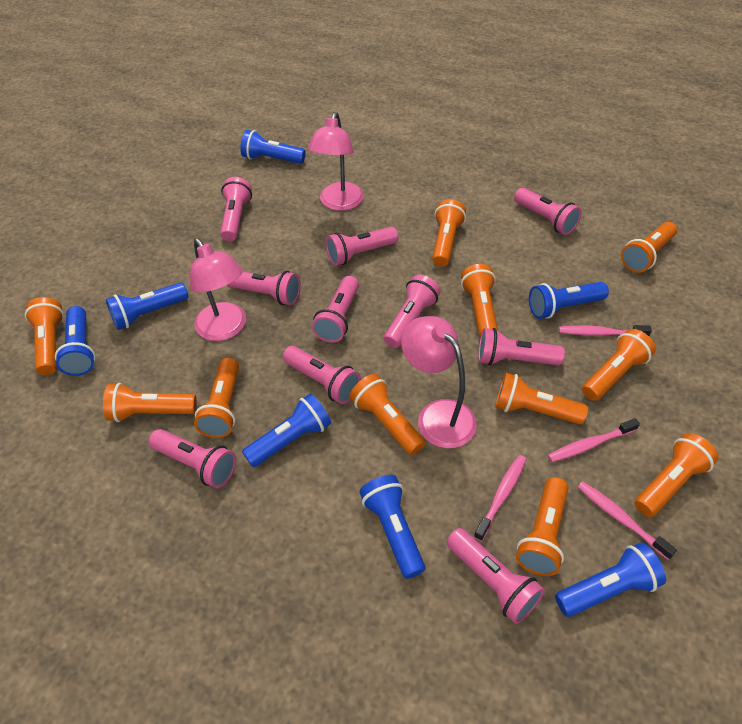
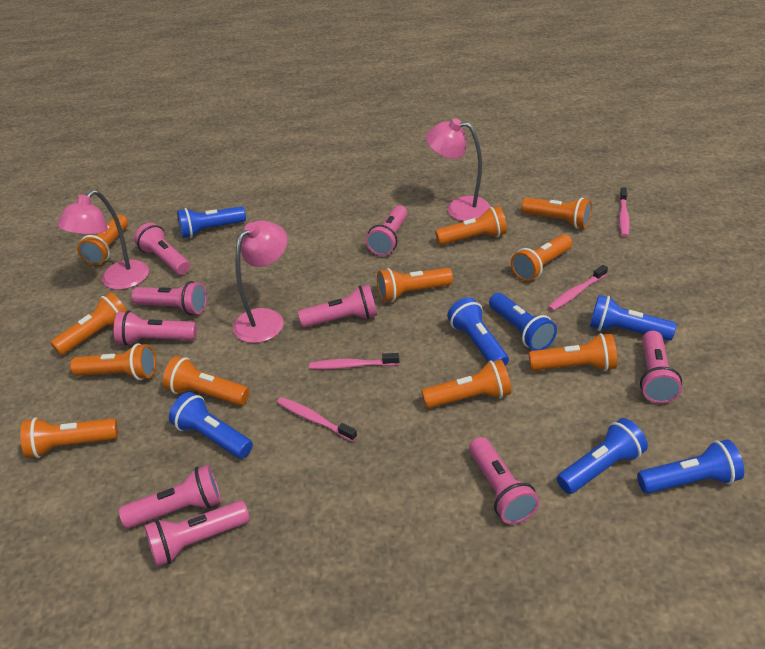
pink flashlight: 10 -> 9

